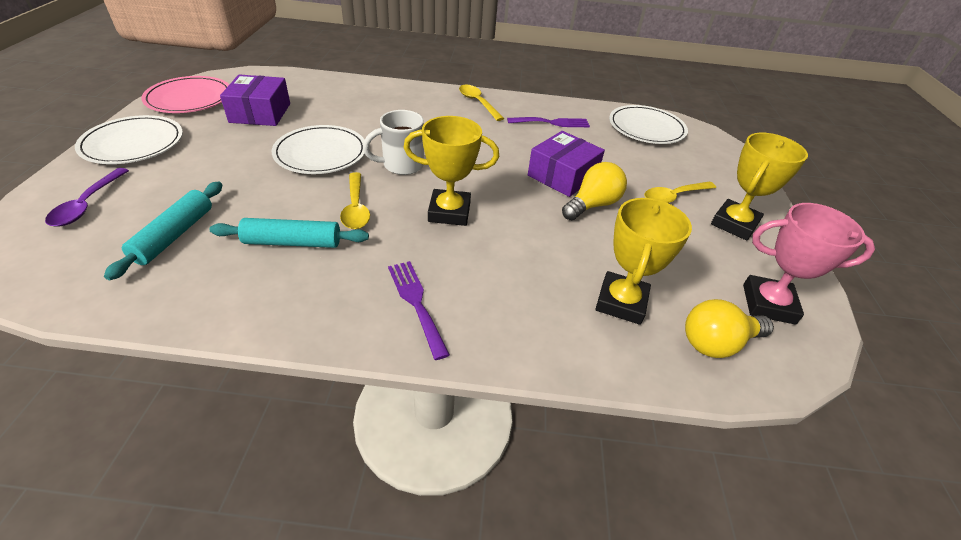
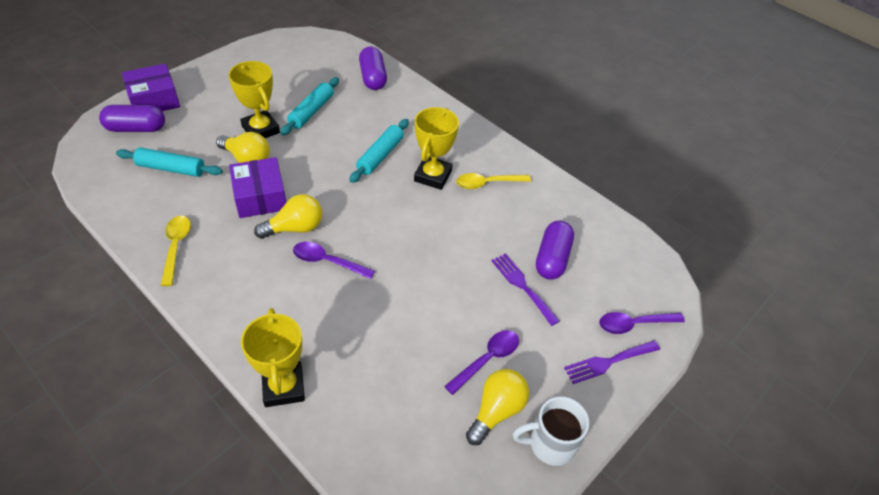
pink plate: 1 -> 0
pink trophy: 1 -> 0
purple capsule: 0 -> 3
purple spoon: 1 -> 3
turquoise rolling pin: 2 -> 3
white plate: 3 -> 0
yellow light bulb: 2 -> 3
yellow spoon: 3 -> 2

